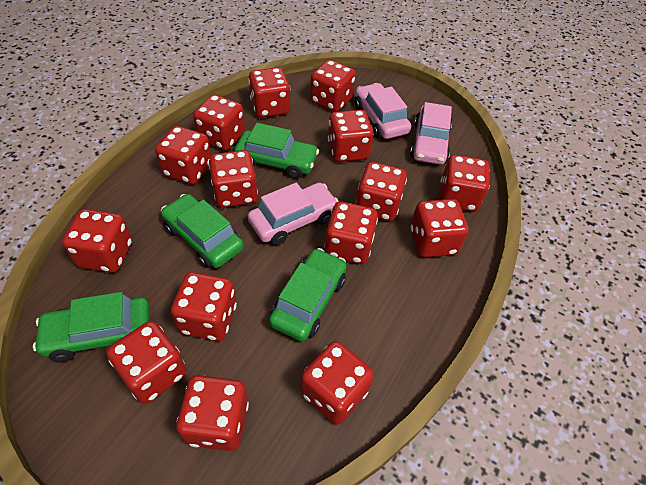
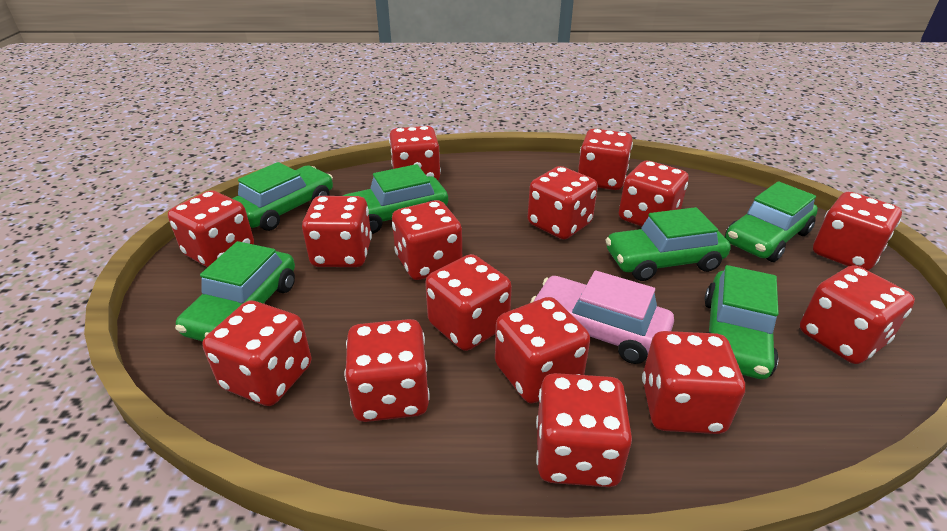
green car: 4 -> 6
pink car: 3 -> 1

